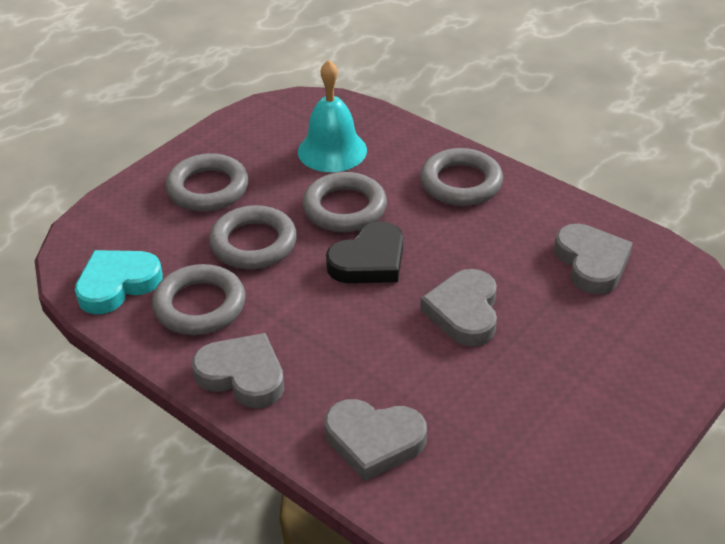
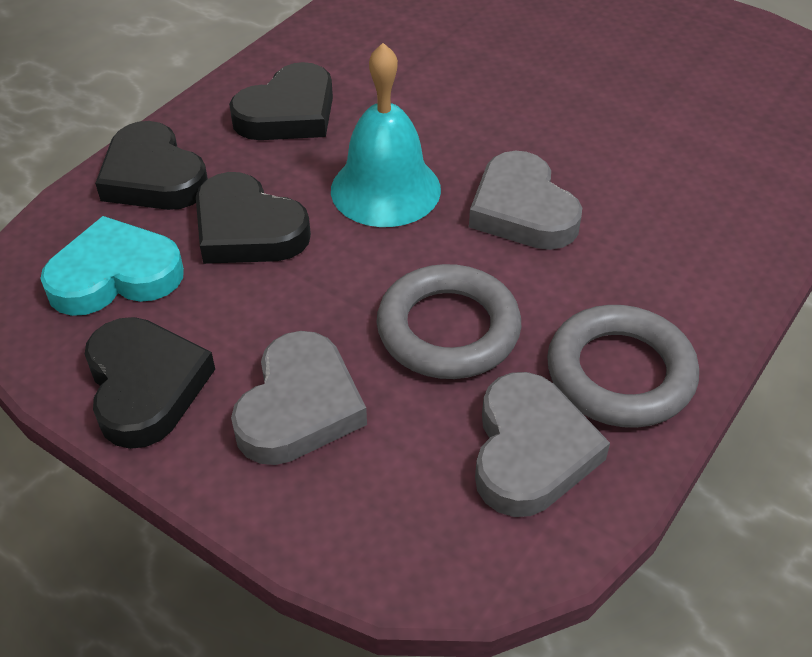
black heart: 1 -> 4
grey heart: 4 -> 3
grey ring: 5 -> 2

